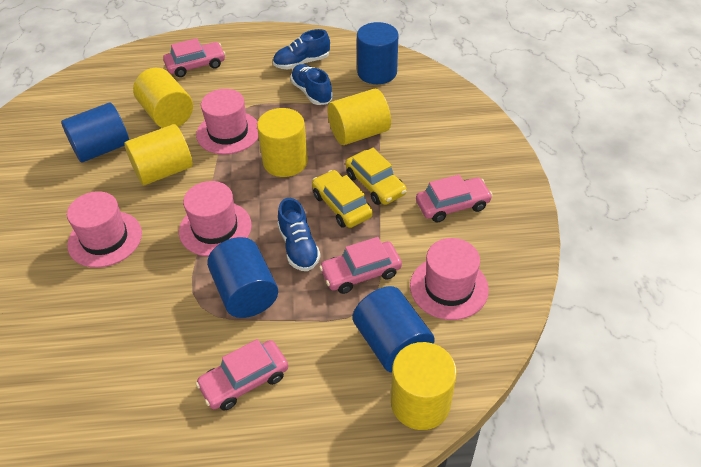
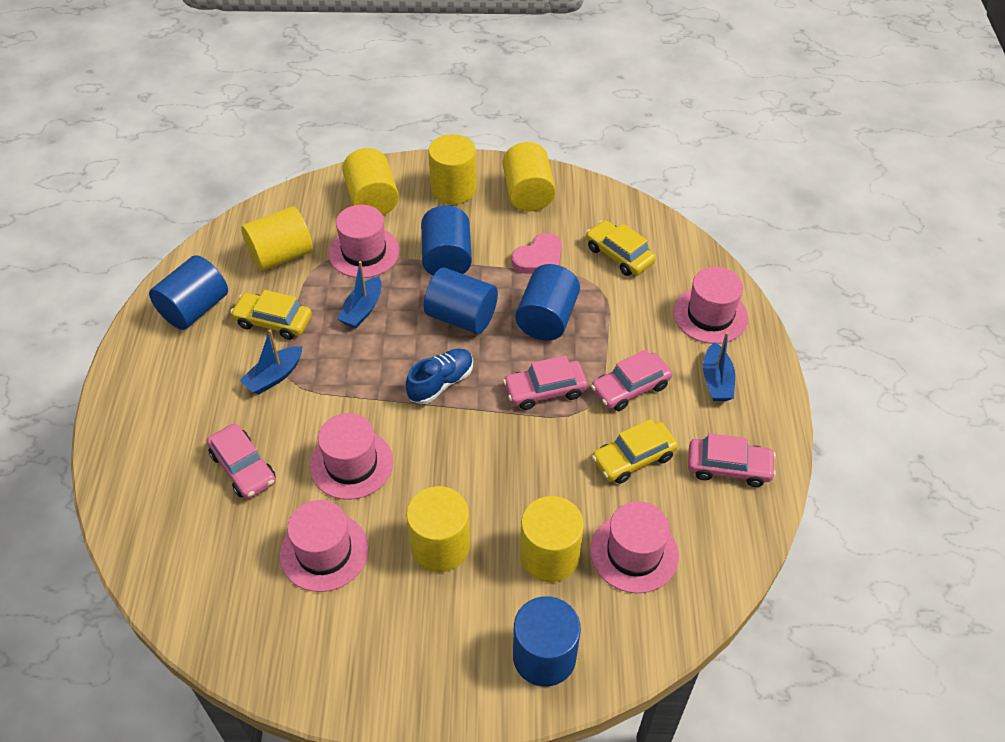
blue boat: 0 -> 3
blue cylinder: 4 -> 5
blue shoe: 3 -> 1
pink hat: 4 -> 5
pink heart: 0 -> 1
yellow car: 2 -> 3
yellow cylinder: 5 -> 6

